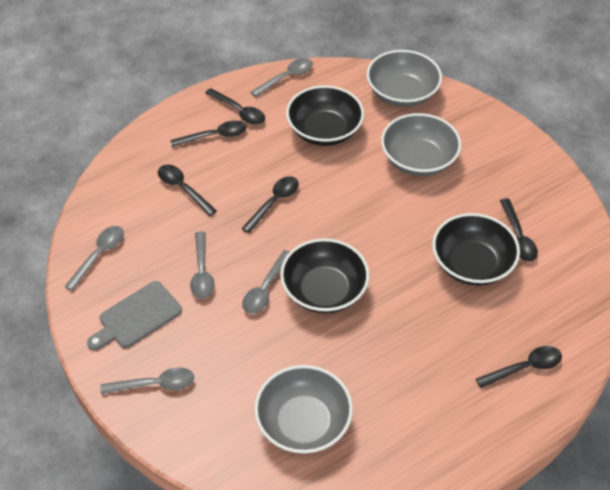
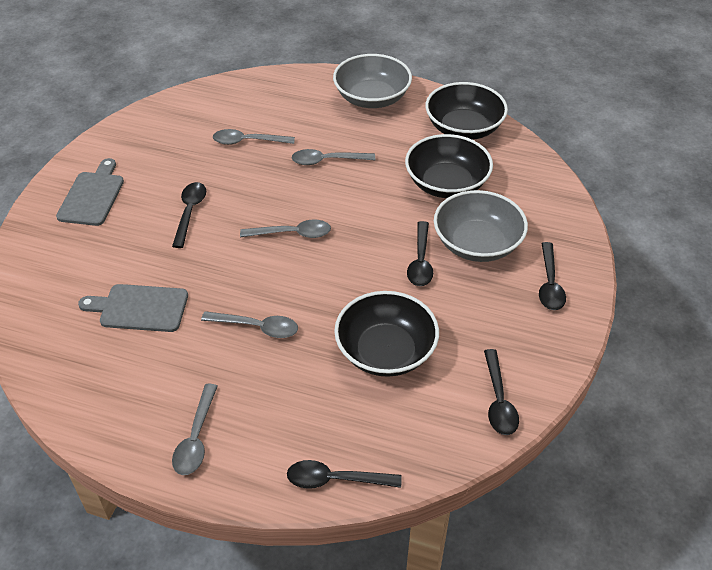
black spoon: 6 -> 5
grey bowl: 3 -> 2
grey cutting board: 1 -> 2

